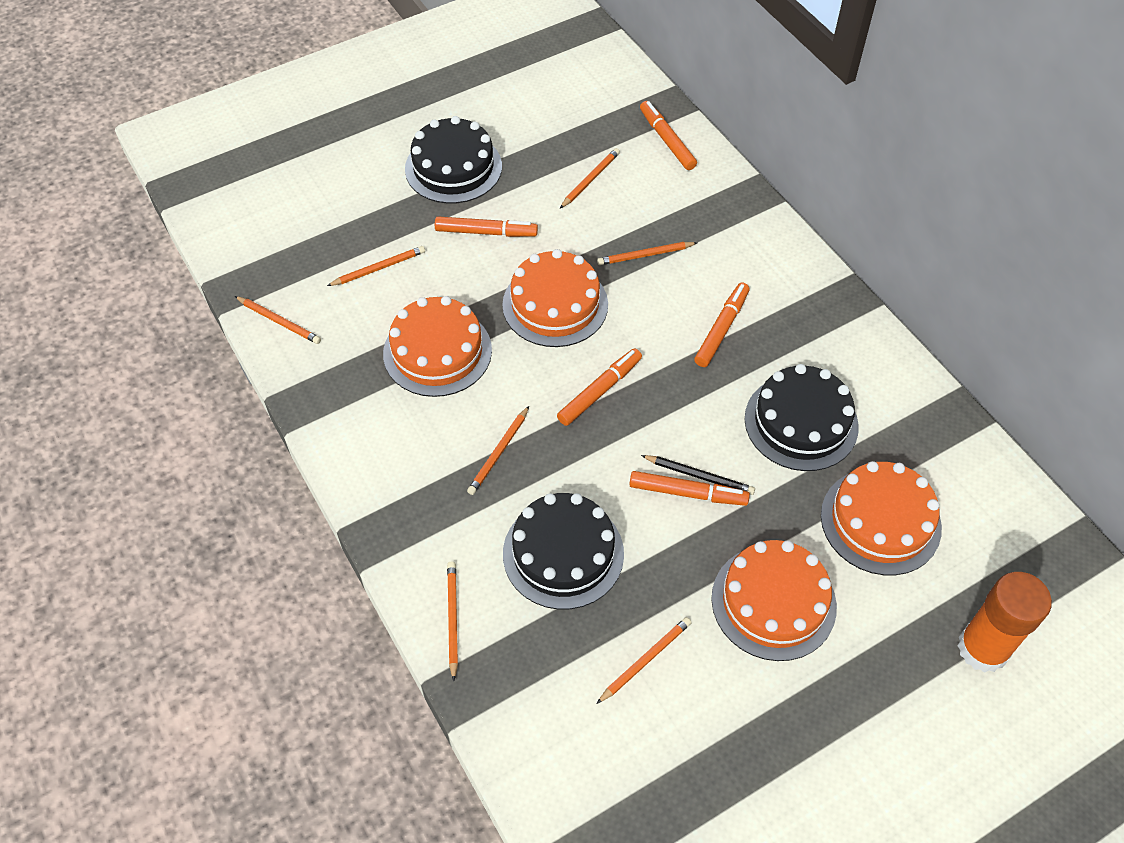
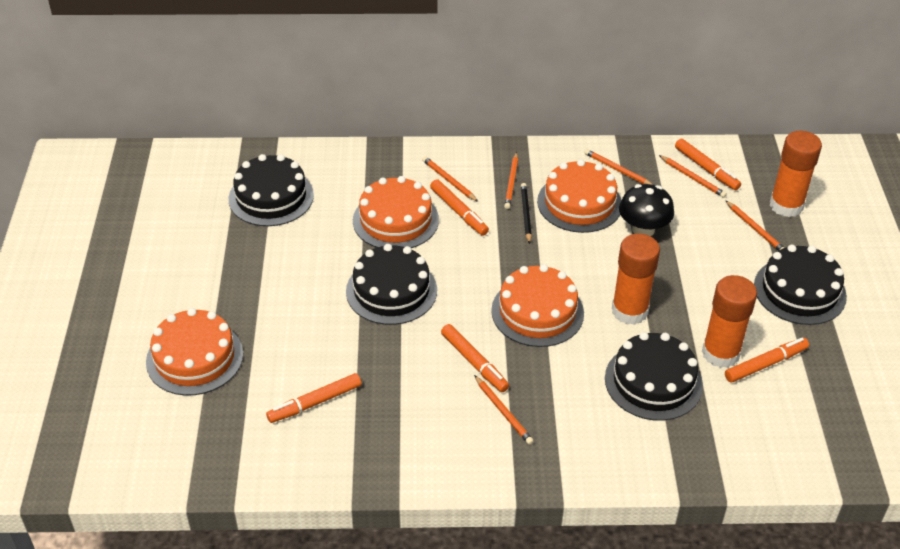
black cake: 3 -> 4
black mushroom: 0 -> 1
orange glue stick: 1 -> 3
orange pencil: 7 -> 6

